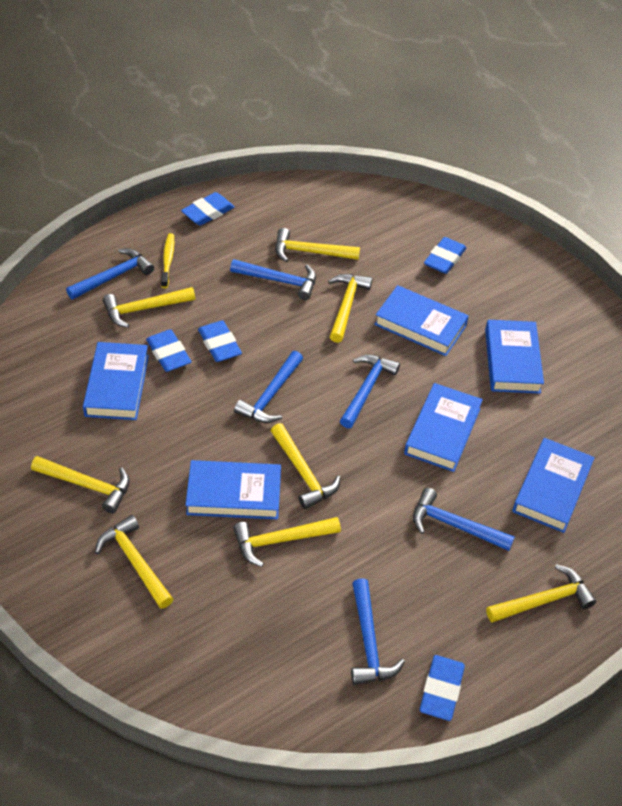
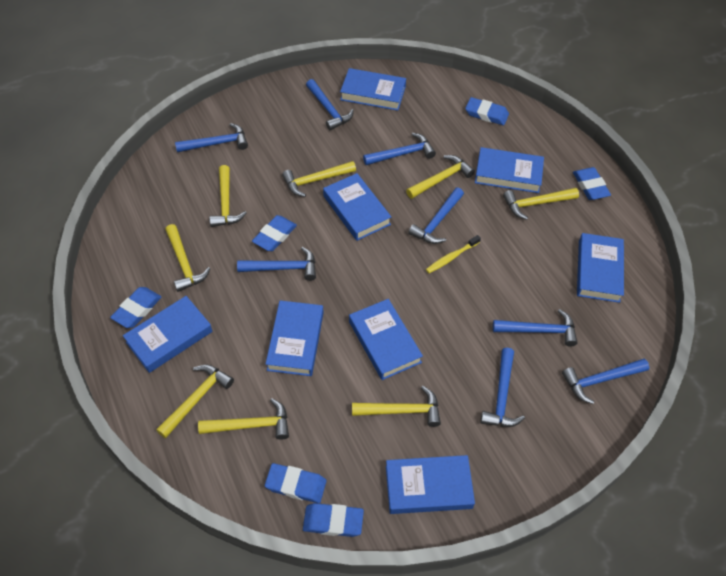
blue book: 6 -> 8
blue eraser: 5 -> 6
blue hammer: 6 -> 8

